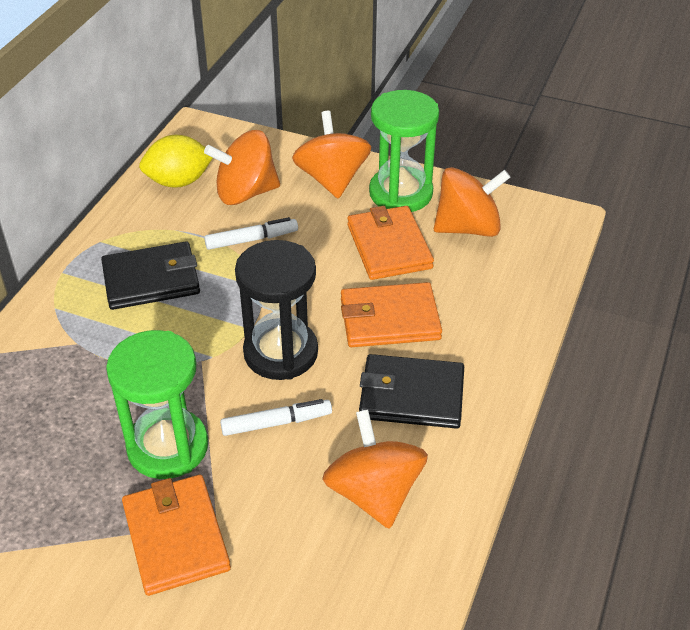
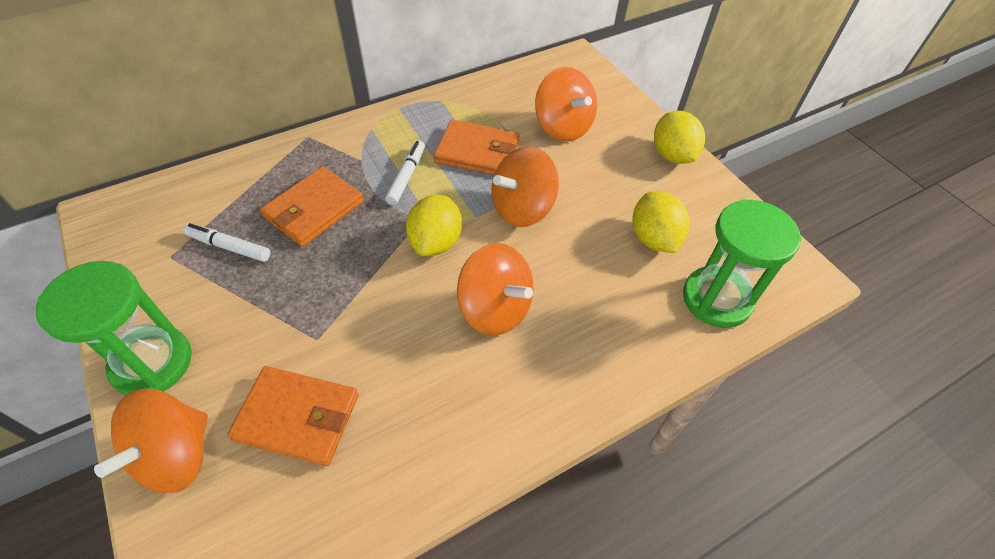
black hourglass: 1 -> 0
black wallet: 2 -> 0
yellow lemon: 1 -> 3

